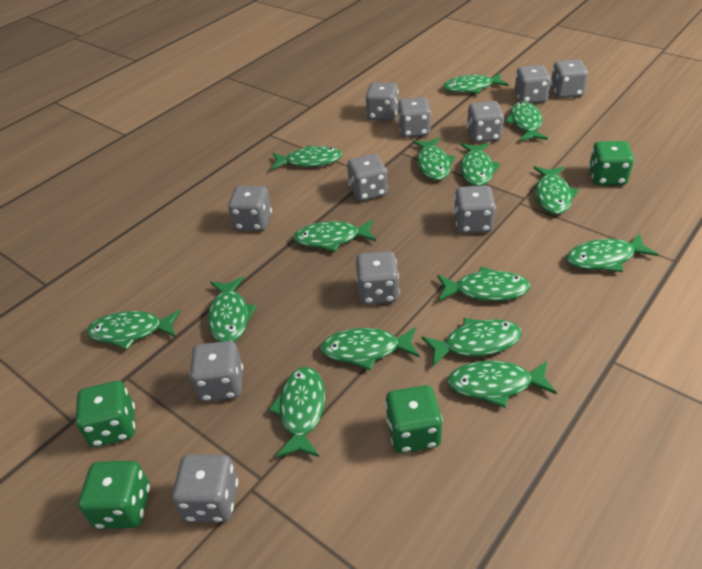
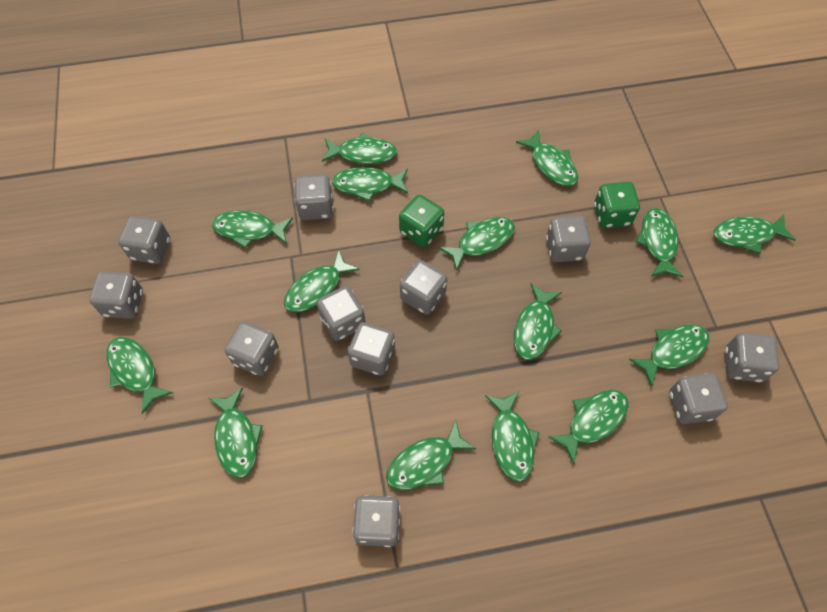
green dice: 4 -> 2

